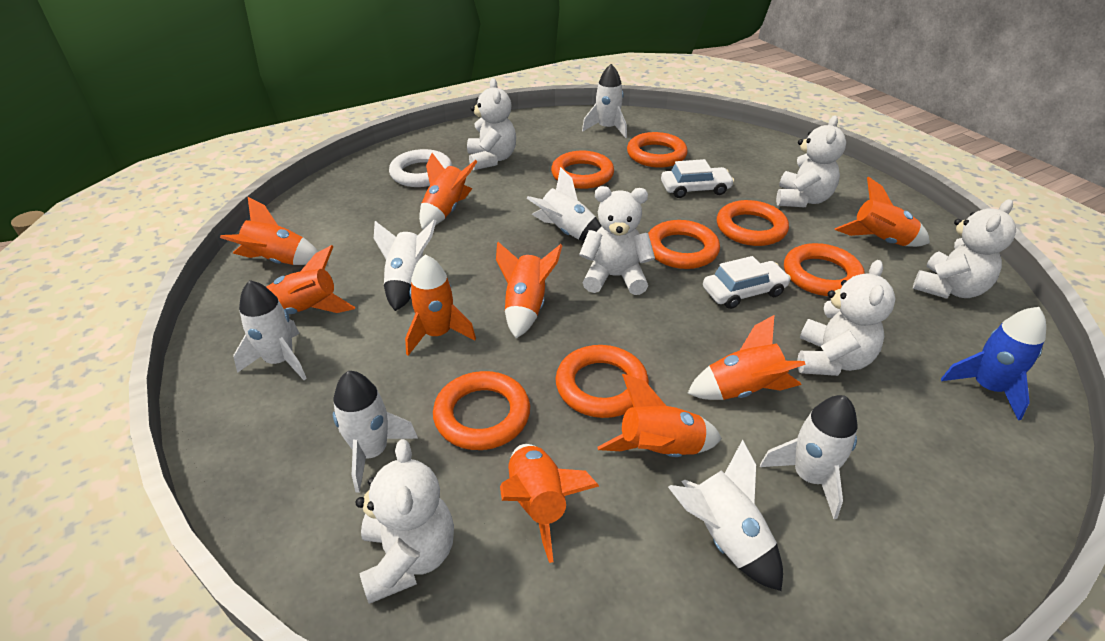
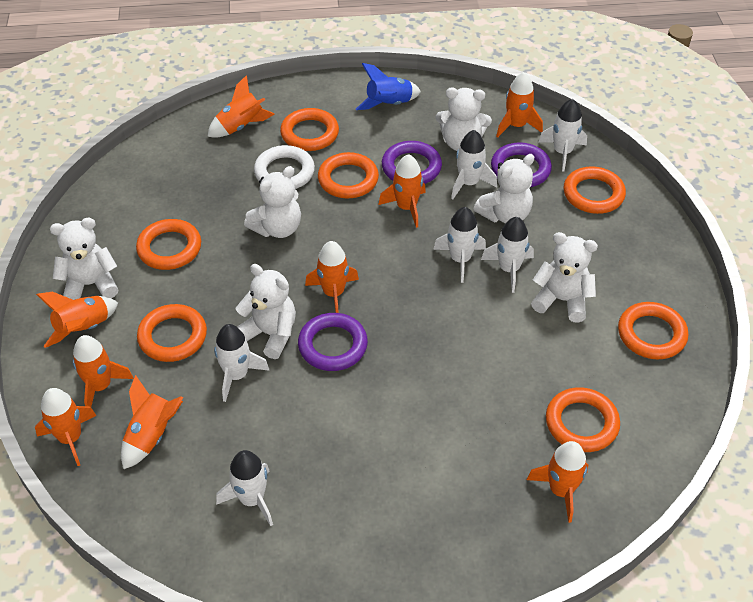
purple ring: 0 -> 3
white car: 2 -> 0
white rocket: 7 -> 6

